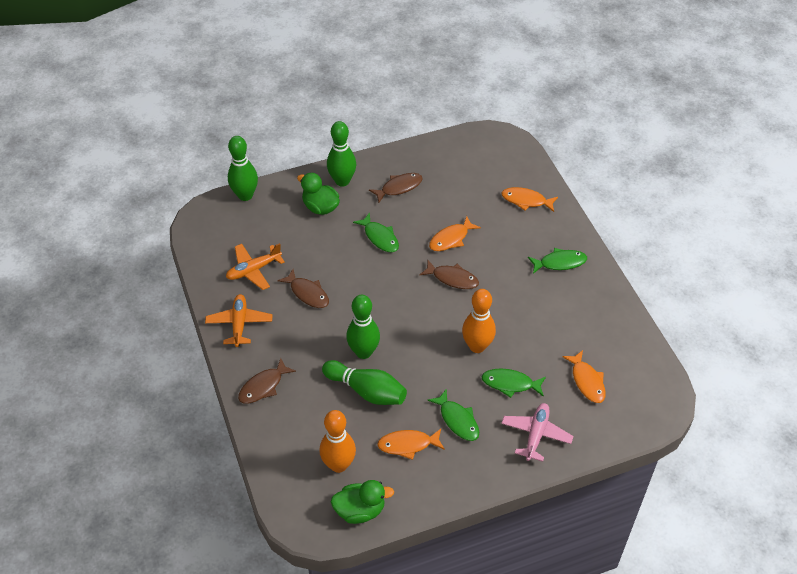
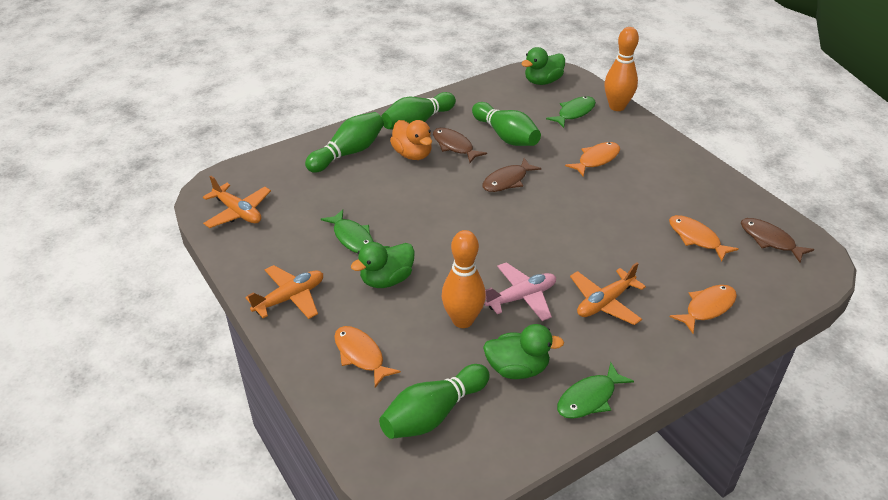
brown fish: 4 -> 3
green duck: 2 -> 3
green fish: 4 -> 3
orange duck: 0 -> 1
orange plane: 2 -> 3

